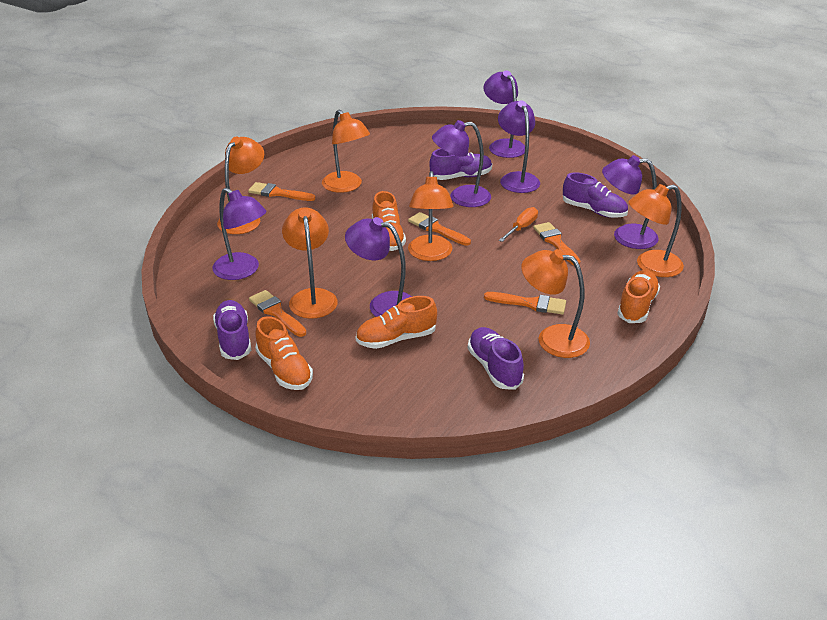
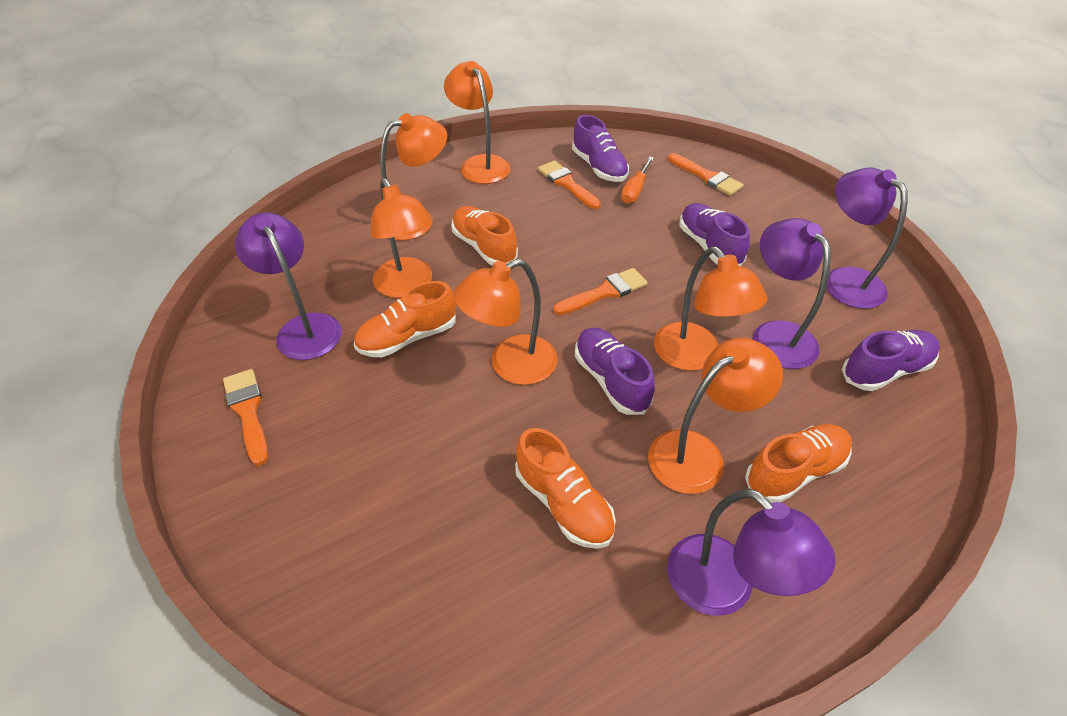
orange brush: 5 -> 4
purple lamp: 6 -> 4

